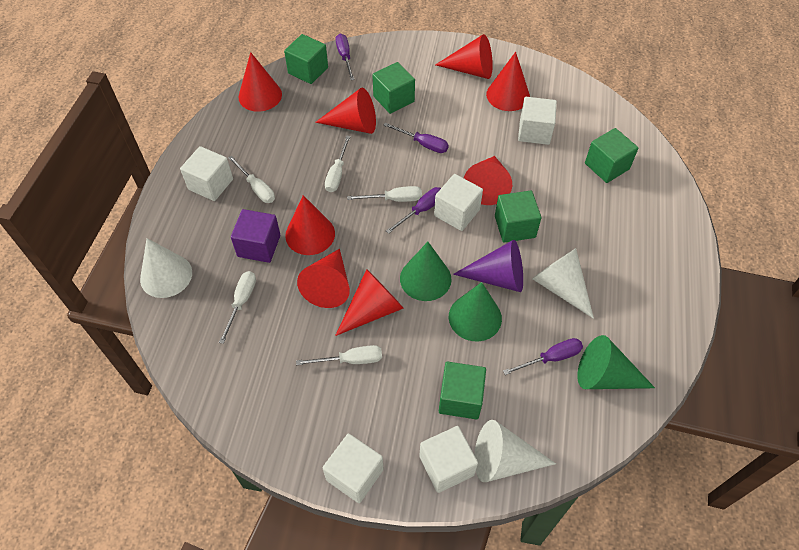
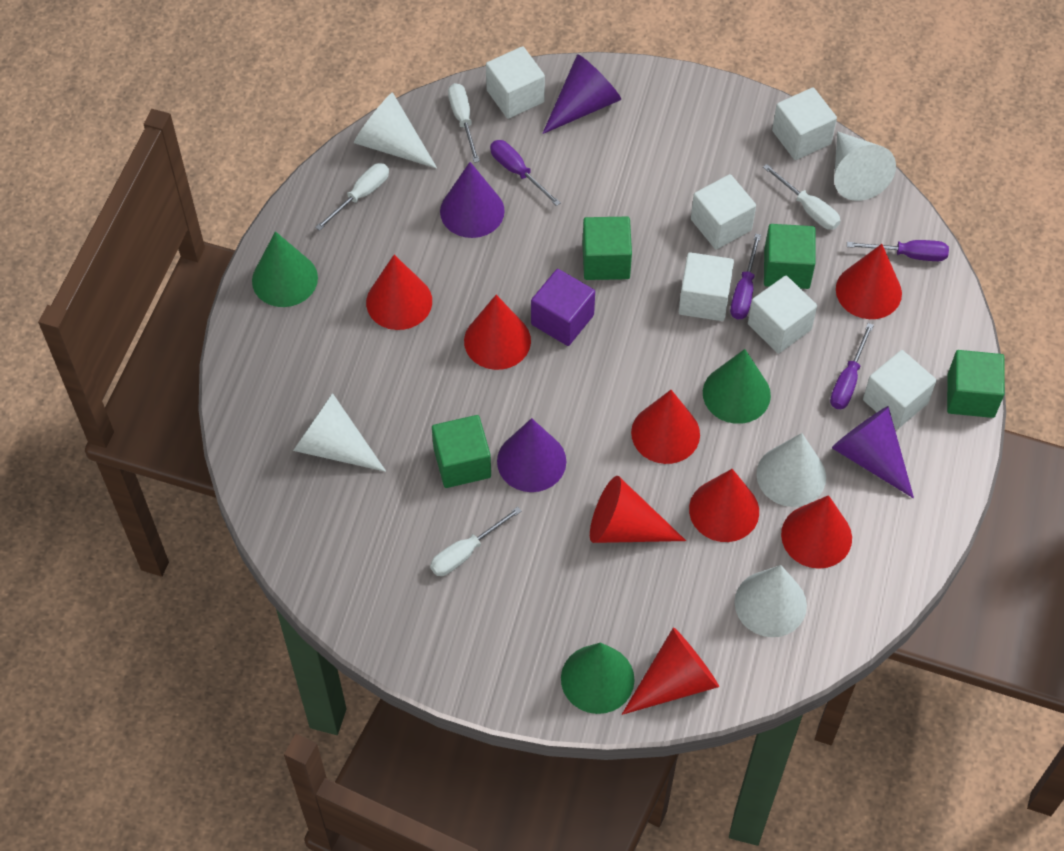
green cube: 5 -> 4
purple cone: 1 -> 4
white cone: 3 -> 5
white cube: 5 -> 6
white screwdriver: 5 -> 4

